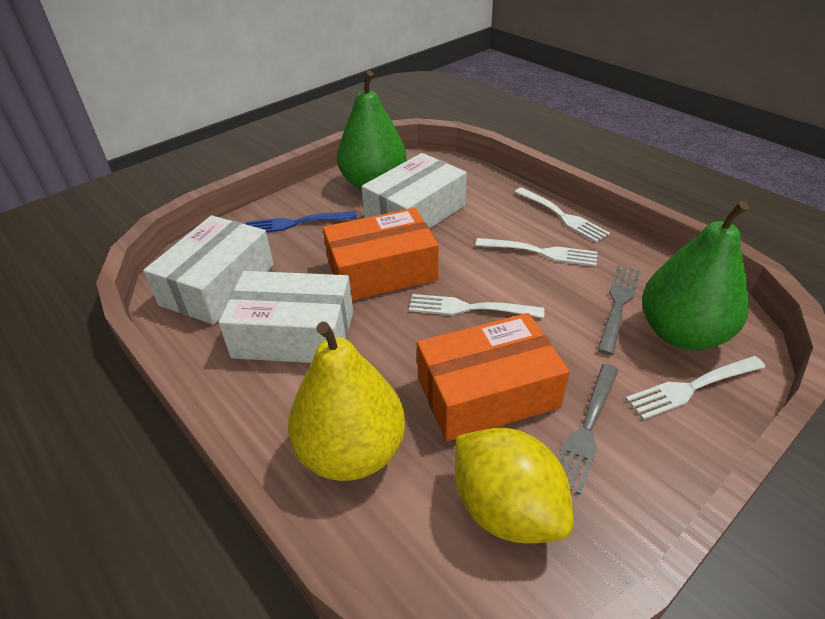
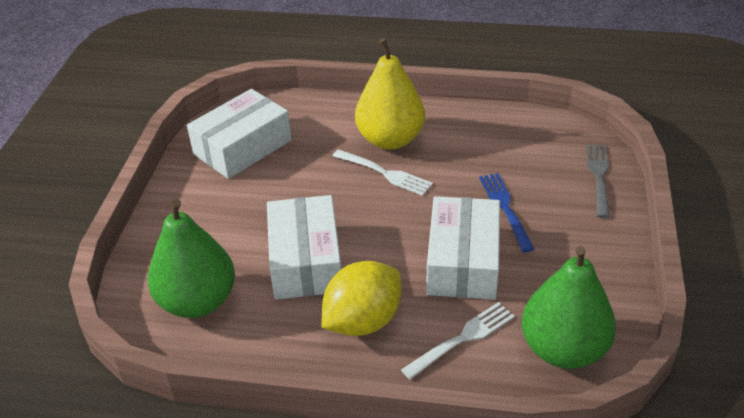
grey fork: 2 -> 1
orange box: 2 -> 0
white fork: 4 -> 2

